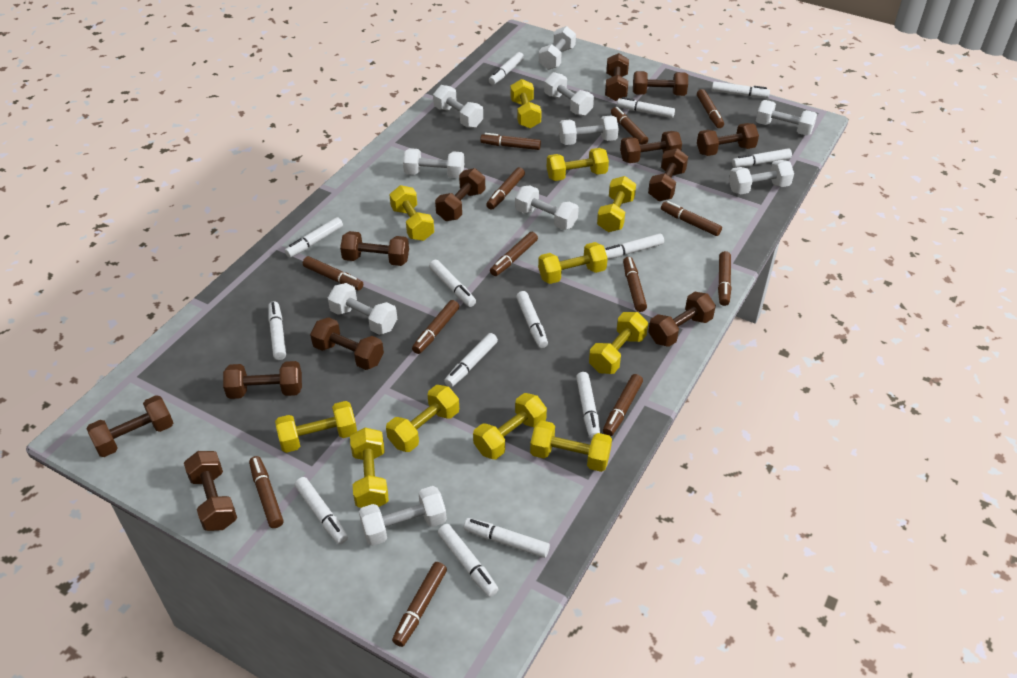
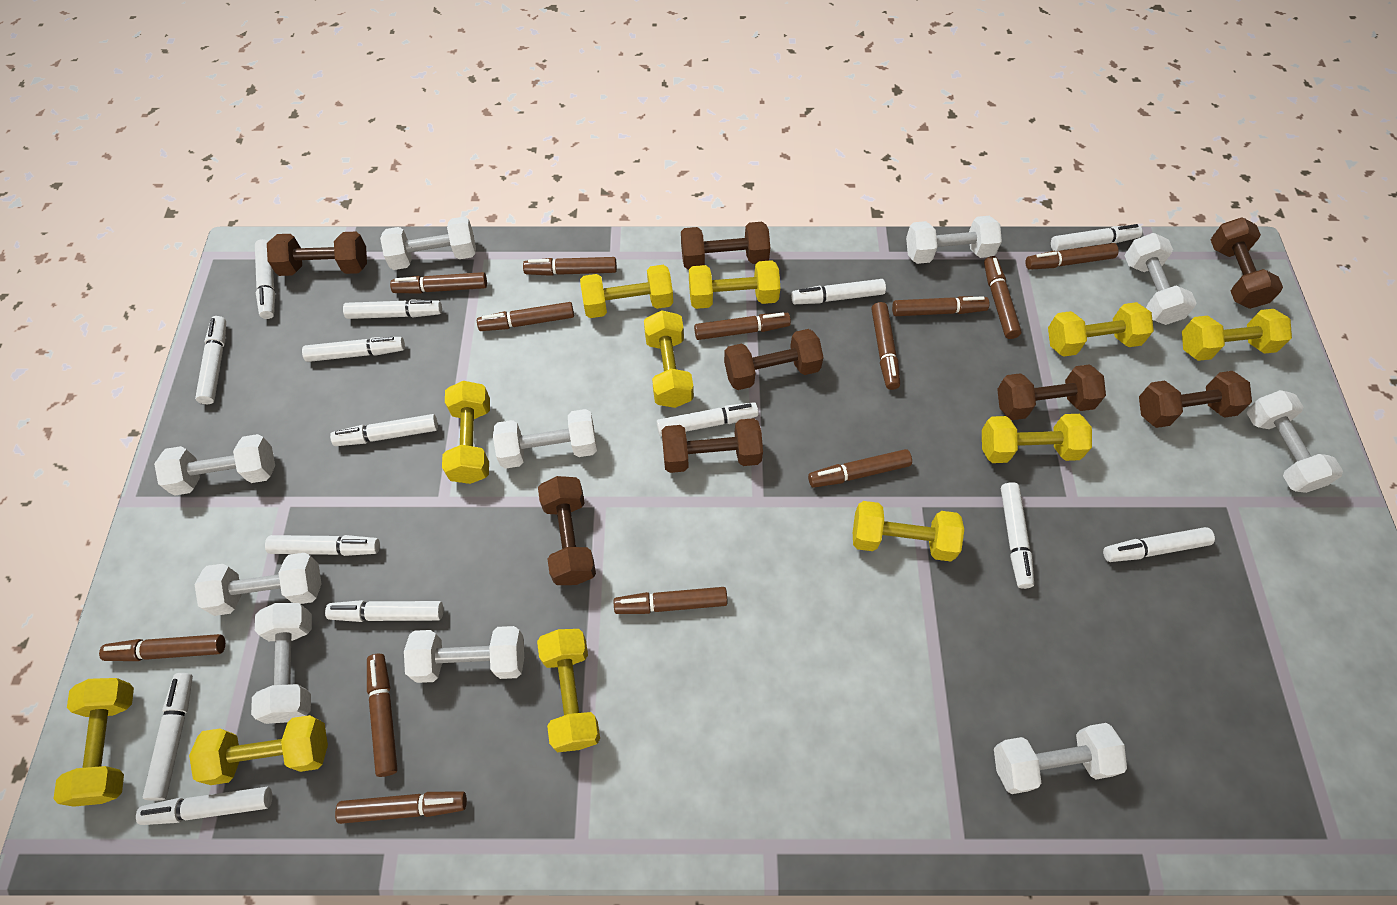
brown dumbbell: 12 -> 8

